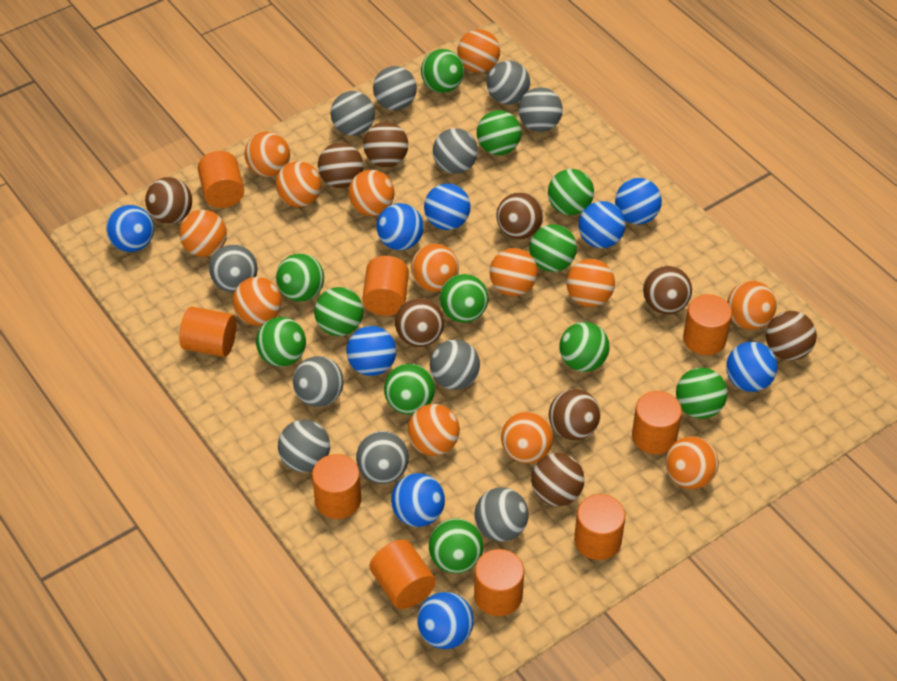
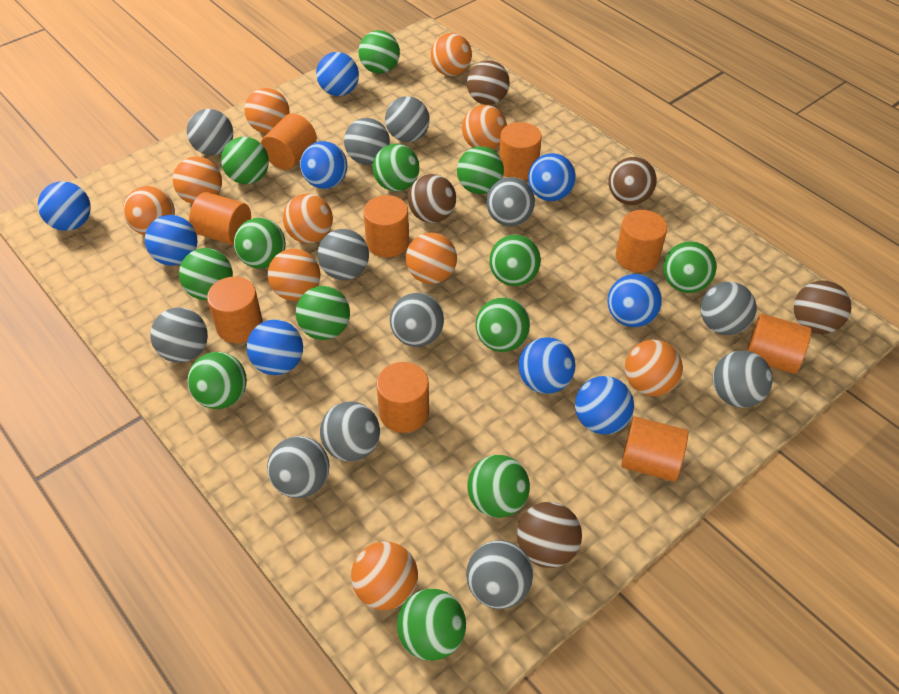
brown ball: 9 -> 5
green ball: 12 -> 13
grey ball: 11 -> 12
orange ball: 13 -> 10

